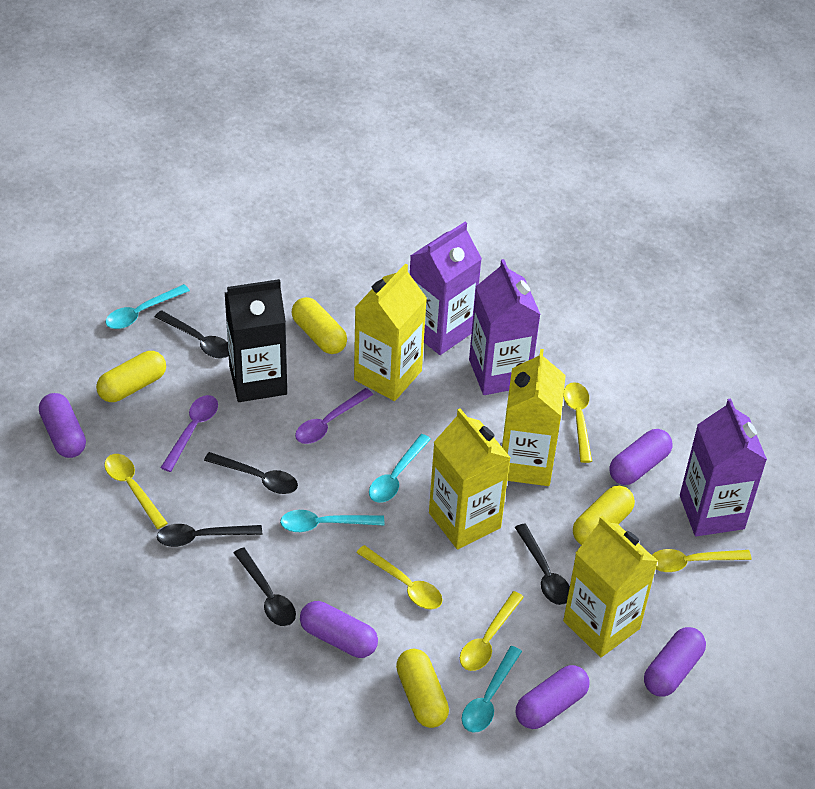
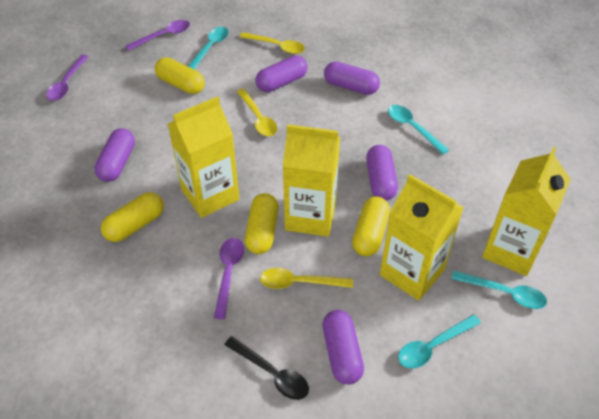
black carton: 1 -> 0
black spoon: 5 -> 1
purple carton: 3 -> 0
purple spoon: 2 -> 3
yellow spoon: 5 -> 3

